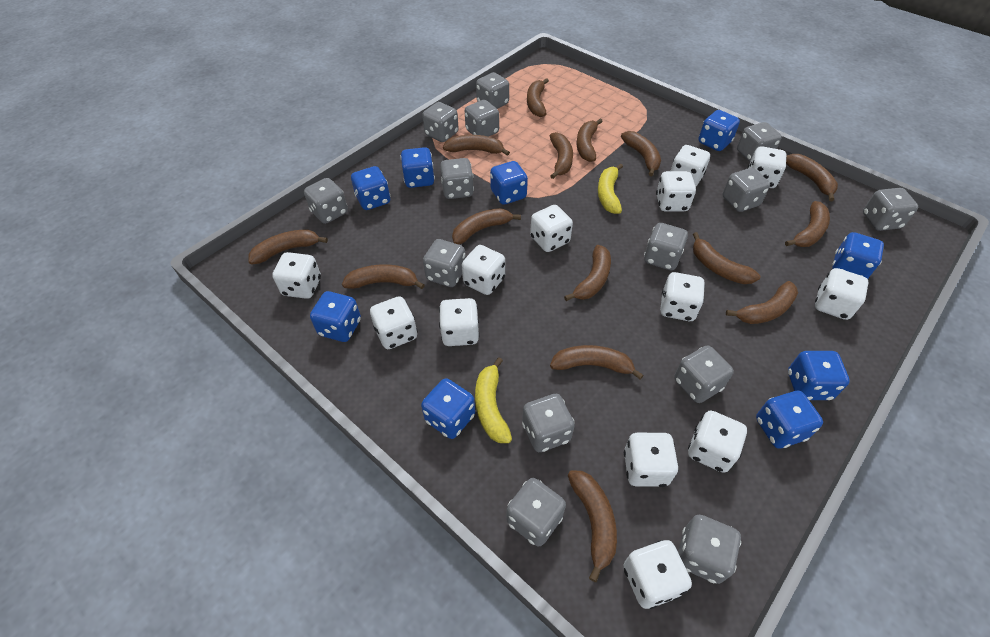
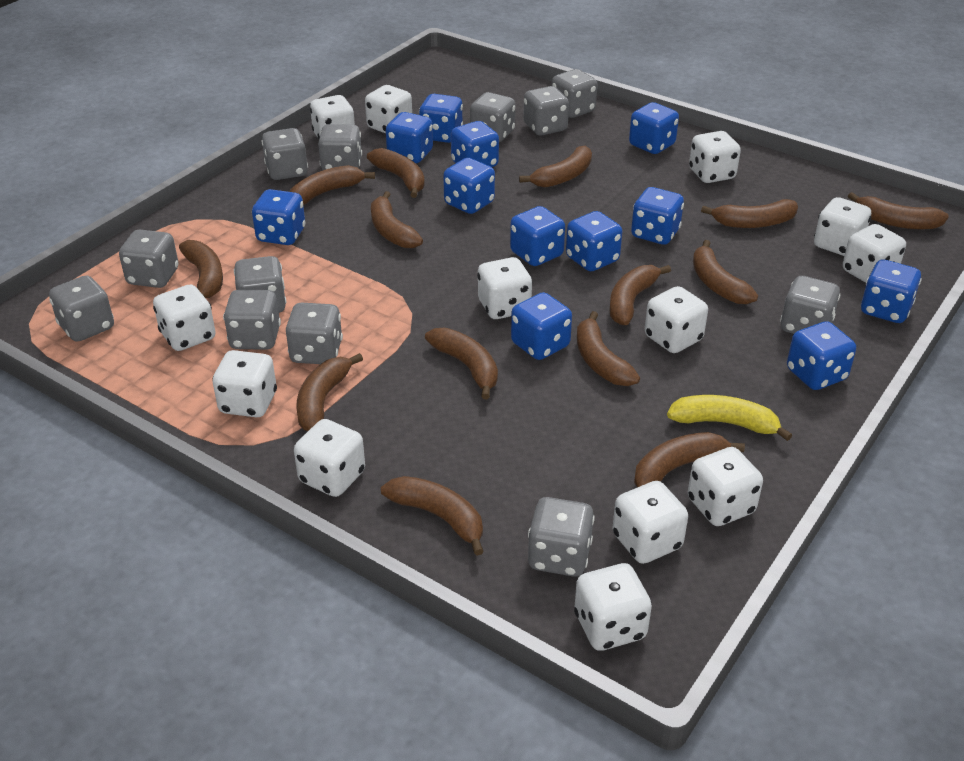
blue dice: 9 -> 12
brown banana: 15 -> 14
grey dice: 14 -> 12
yellow banana: 2 -> 1

